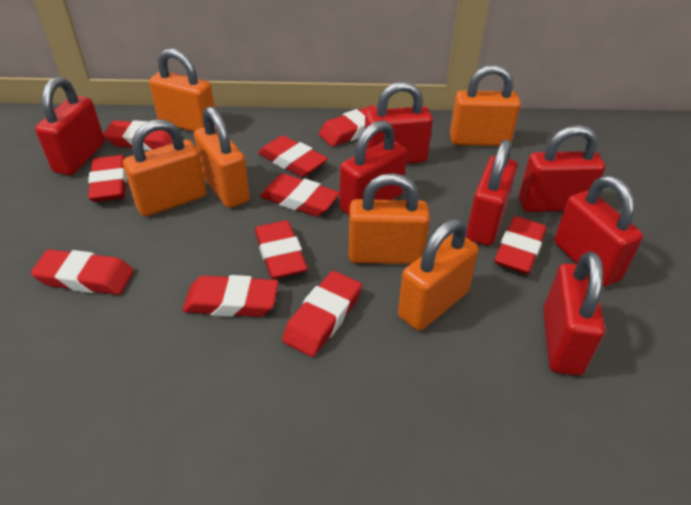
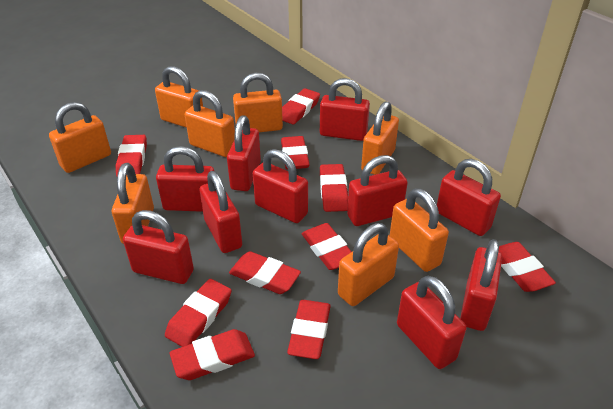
orange padlock: 6 -> 8
red padlock: 7 -> 10

